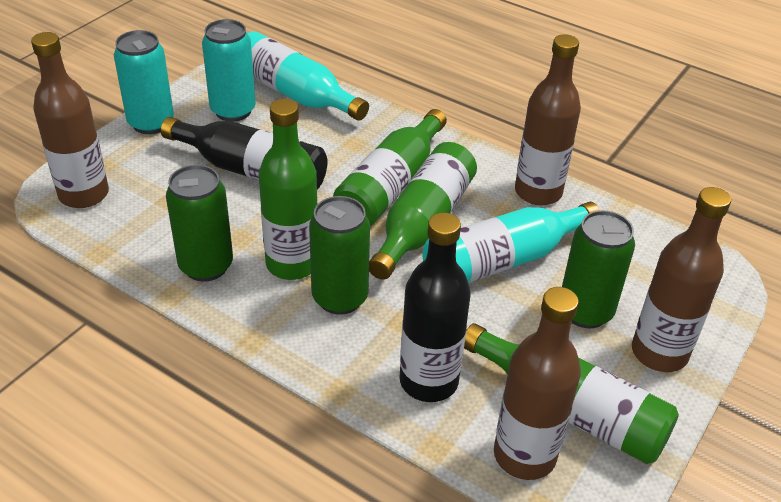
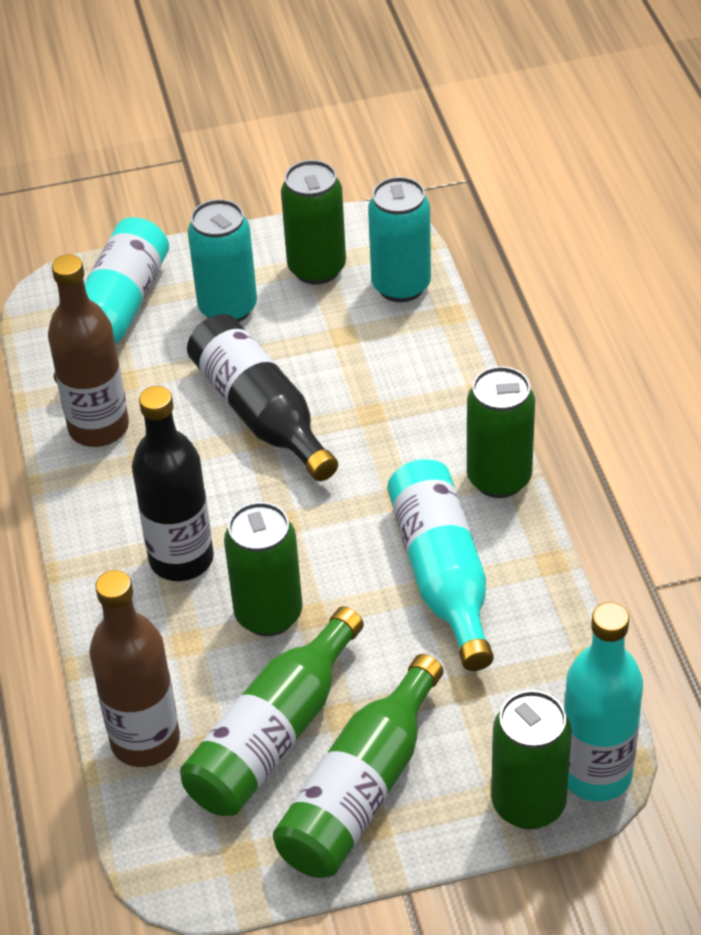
brown bottle: 4 -> 2
green bottle: 4 -> 2
green can: 3 -> 4
turquoise bottle: 2 -> 3

